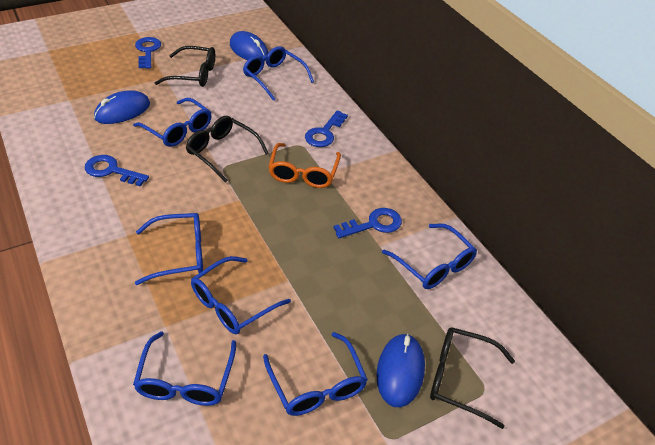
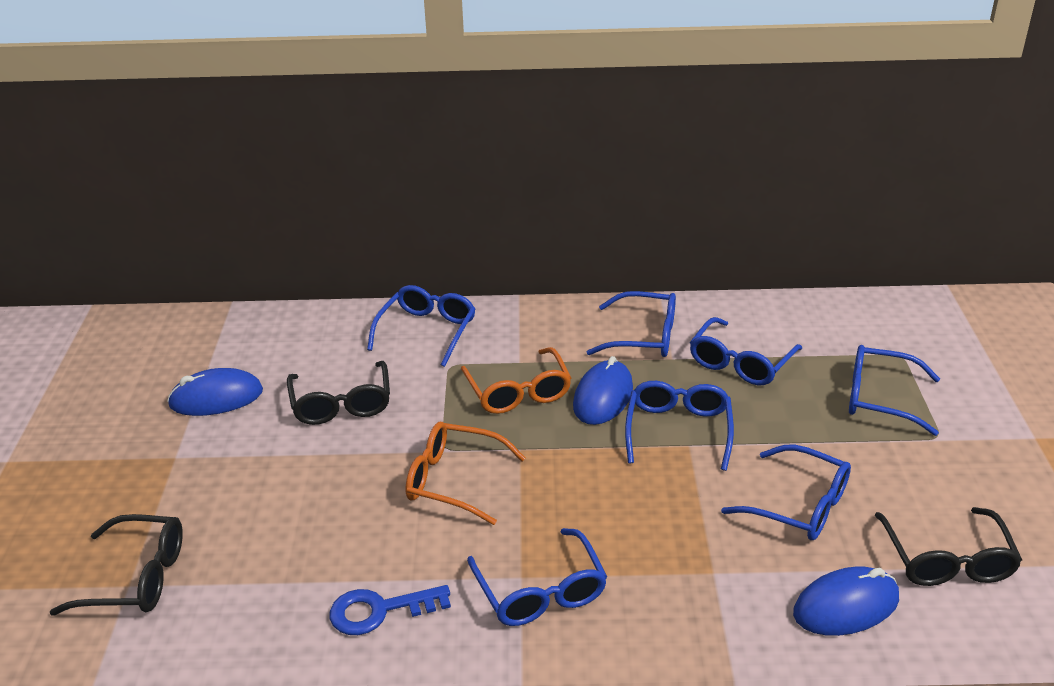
blue key: 4 -> 1
orange glasses: 1 -> 2

